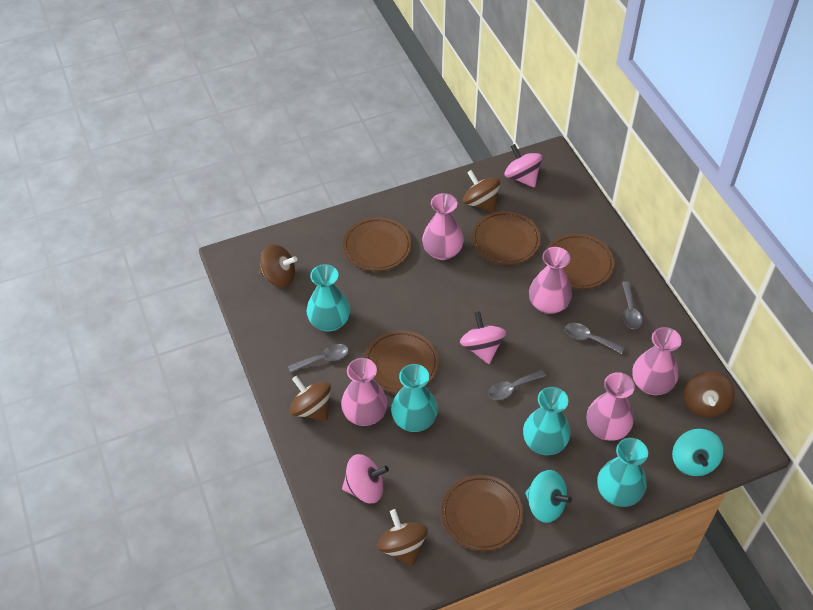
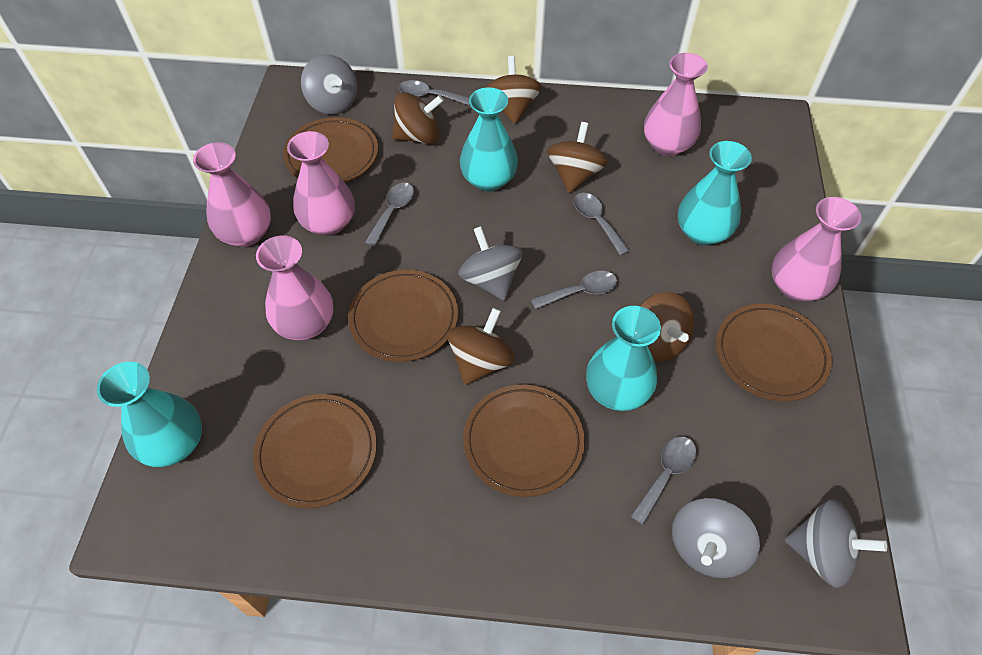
grey spinning top: 0 -> 4
grey spoon: 4 -> 5
pink spinning top: 3 -> 0
turquoise spinning top: 2 -> 0

